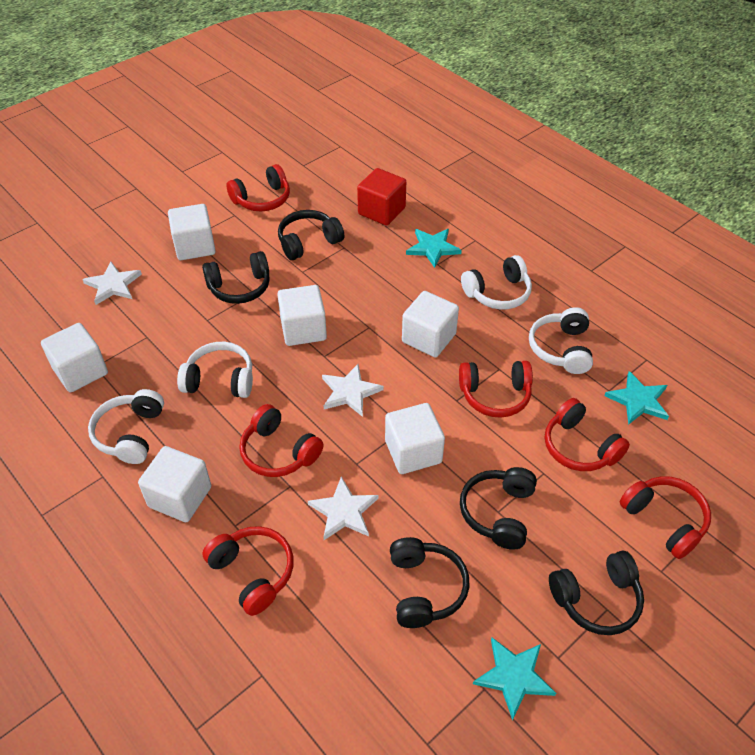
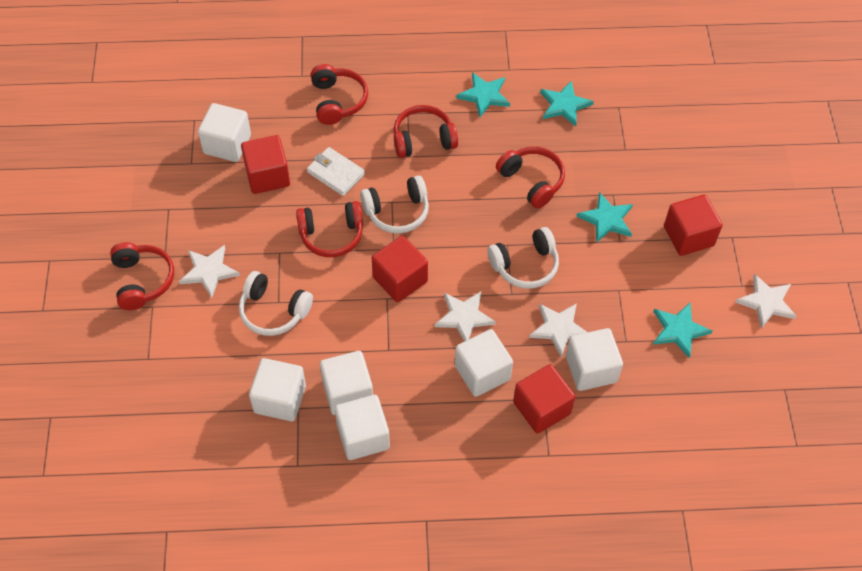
black headphones: 5 -> 0
red cube: 1 -> 4
red headphones: 6 -> 5
turquoise star: 3 -> 4
white headphones: 4 -> 3
white star: 3 -> 4
white wallet: 0 -> 1

